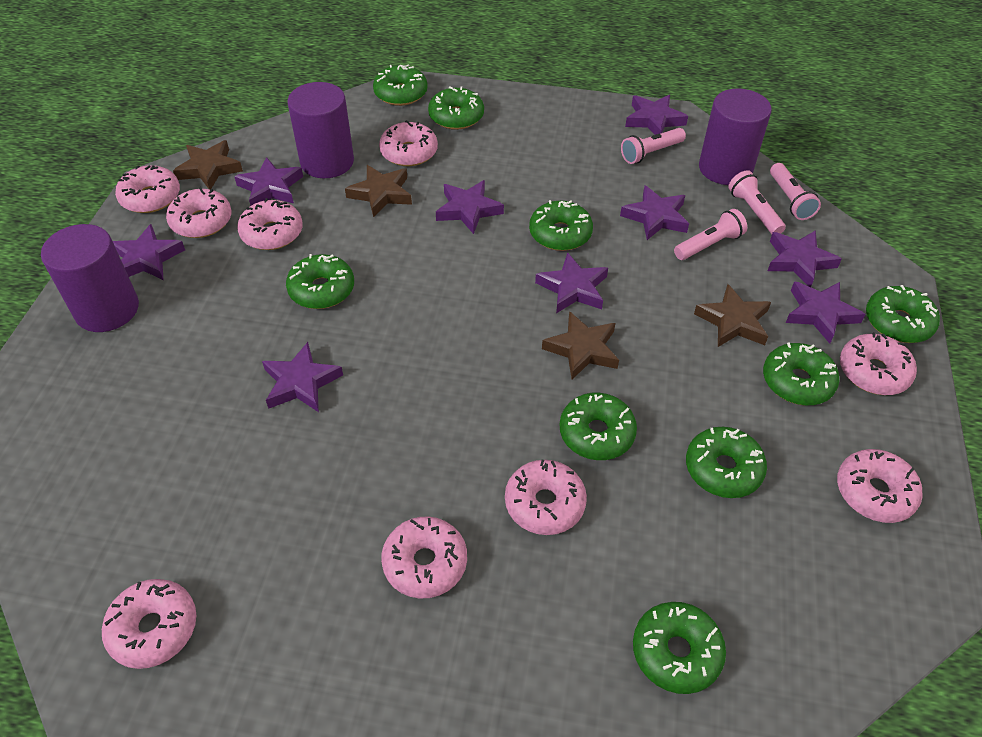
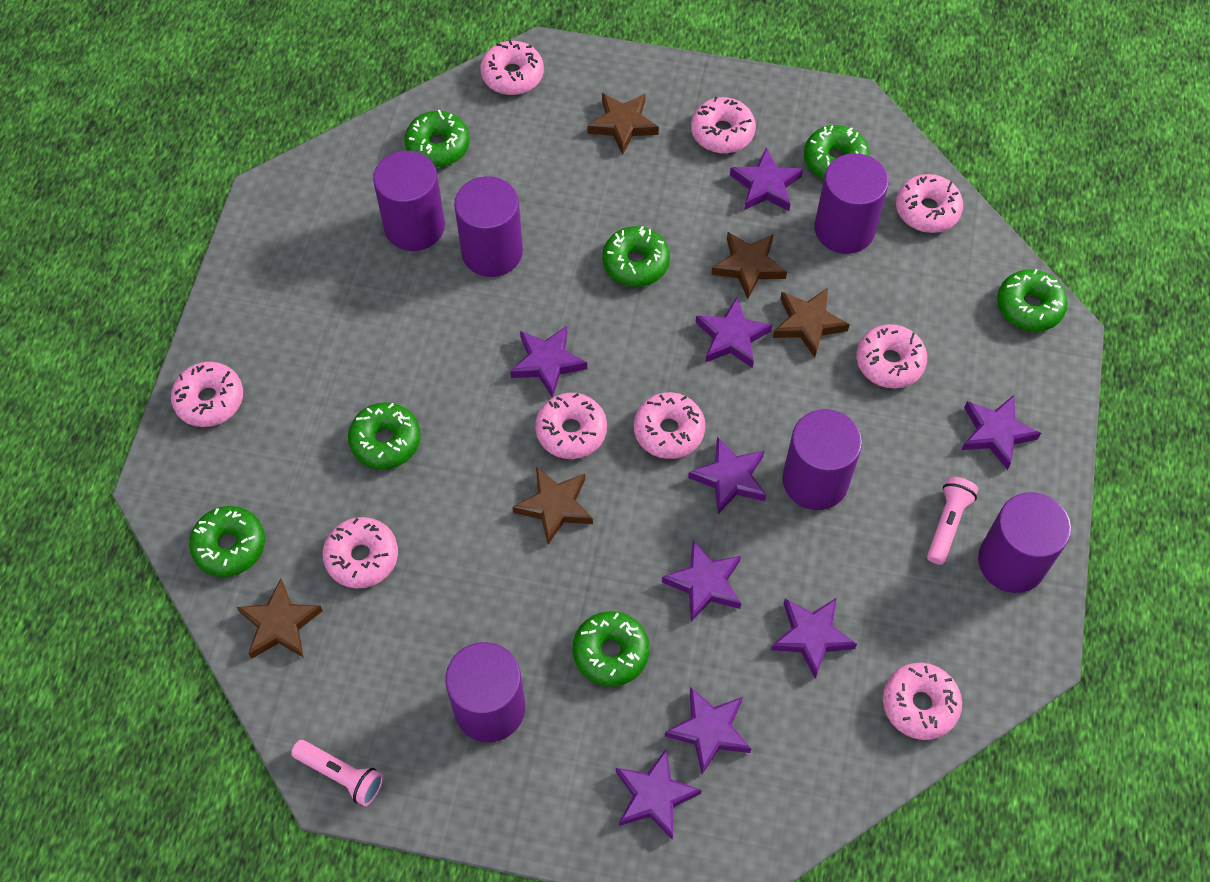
brown star: 4 -> 5
green donut: 9 -> 7
pink flashlight: 4 -> 2
purple cylinder: 3 -> 6

